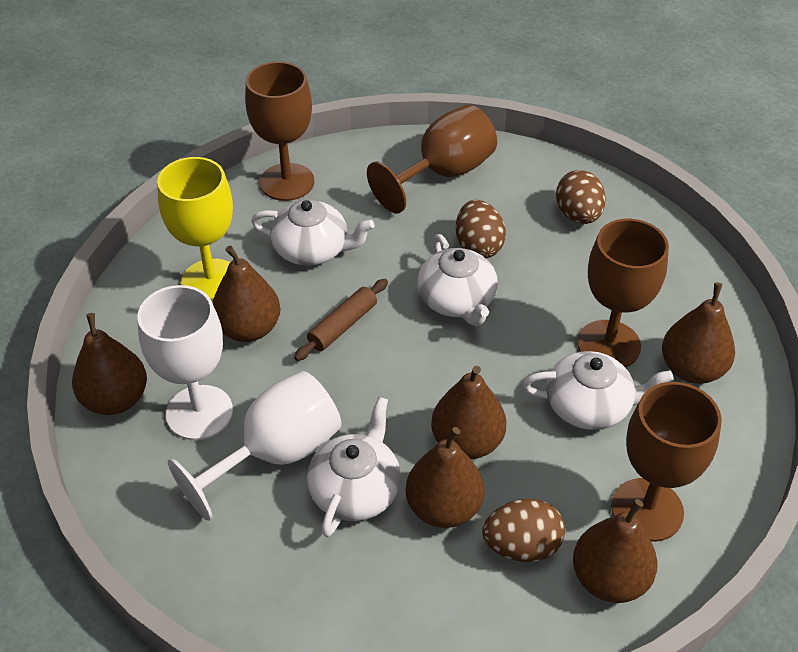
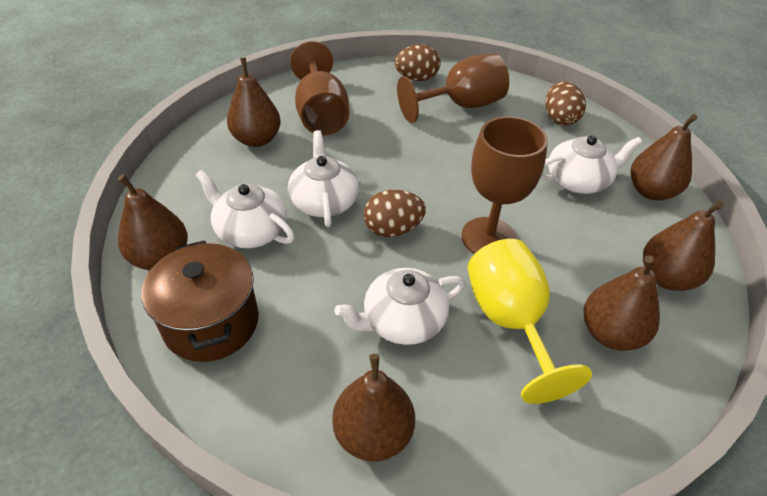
brown goblet: 4 -> 3
brown pot: 0 -> 1
brown rolling pin: 1 -> 0
white goblet: 2 -> 0

